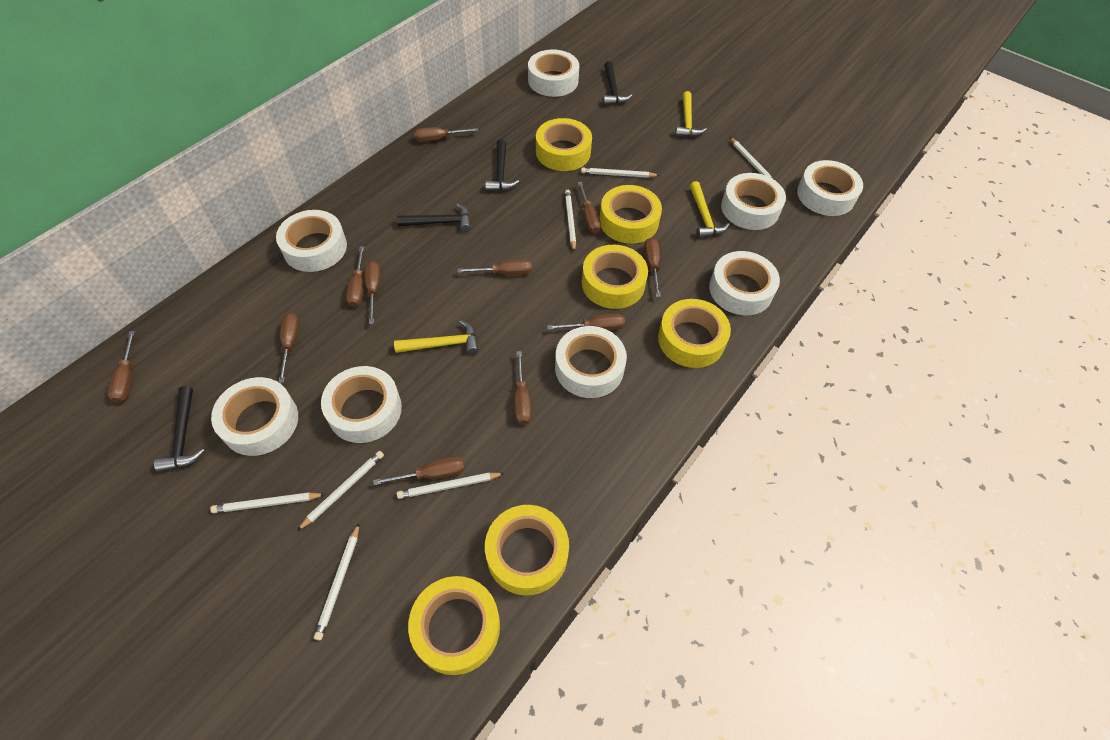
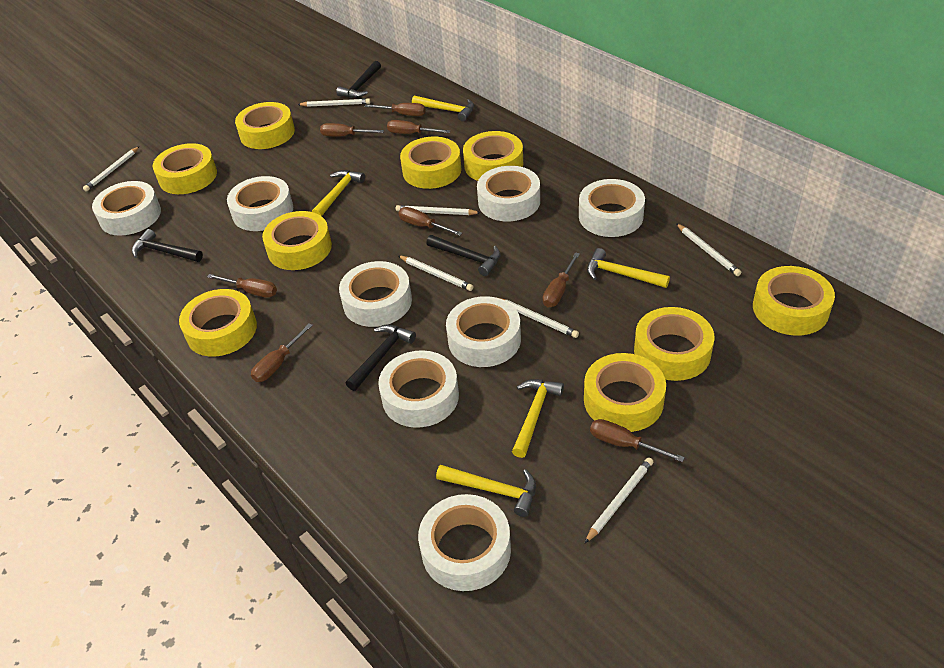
brown screwdriver: 11 -> 8
yellow hammer: 3 -> 5
yellow tape: 6 -> 9

